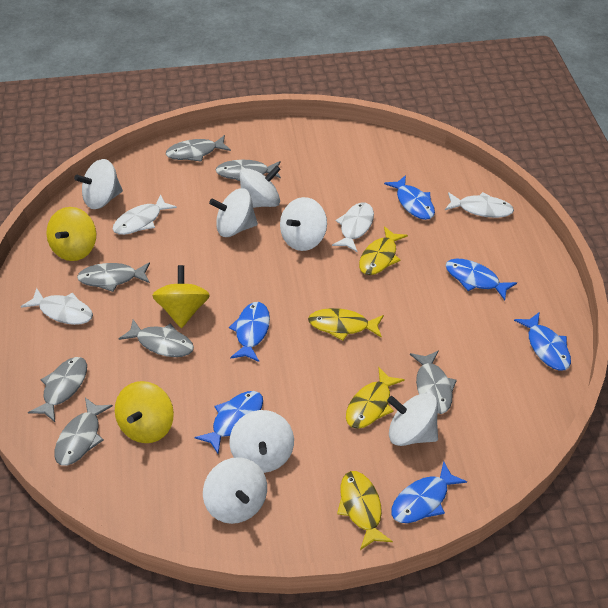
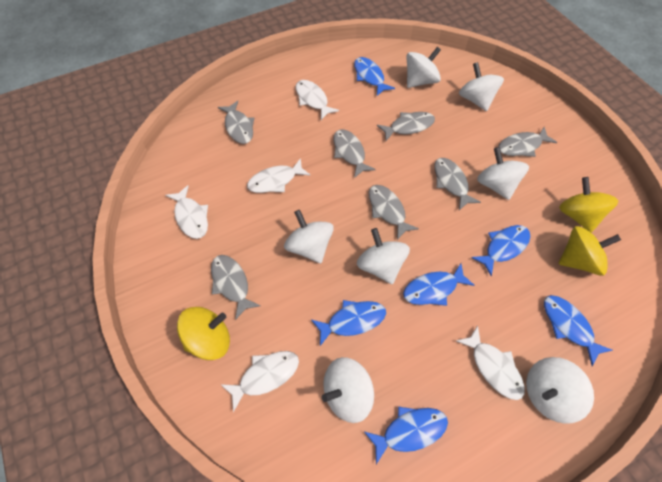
white fish: 4 -> 5
yellow fish: 4 -> 0

